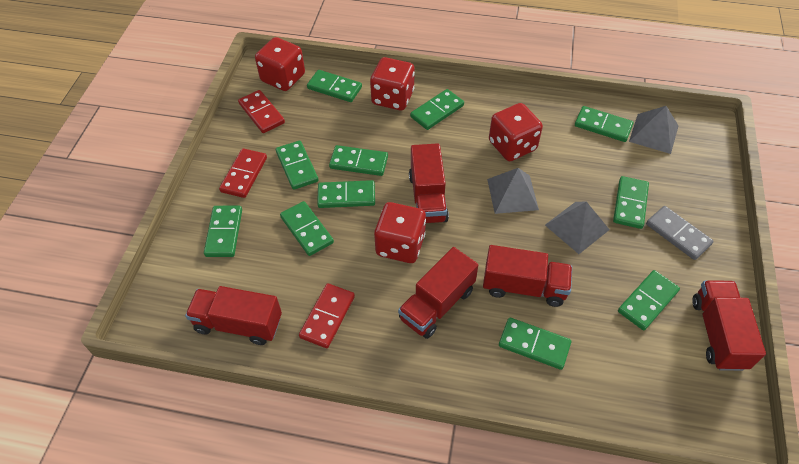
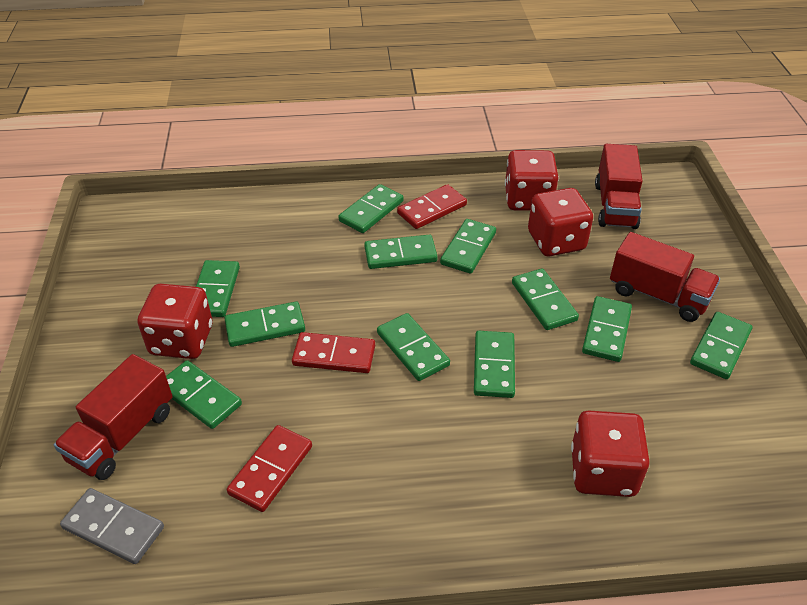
grey pyramid: 3 -> 0
red truck: 5 -> 3

